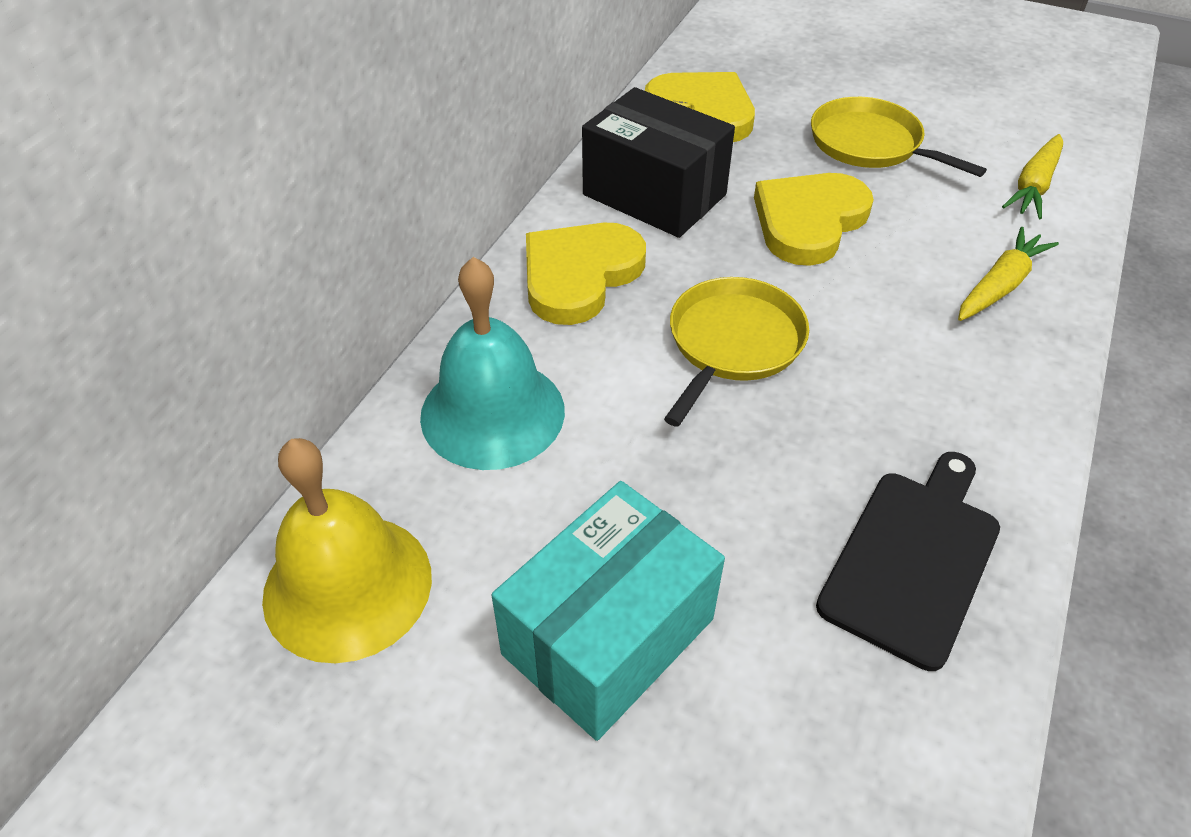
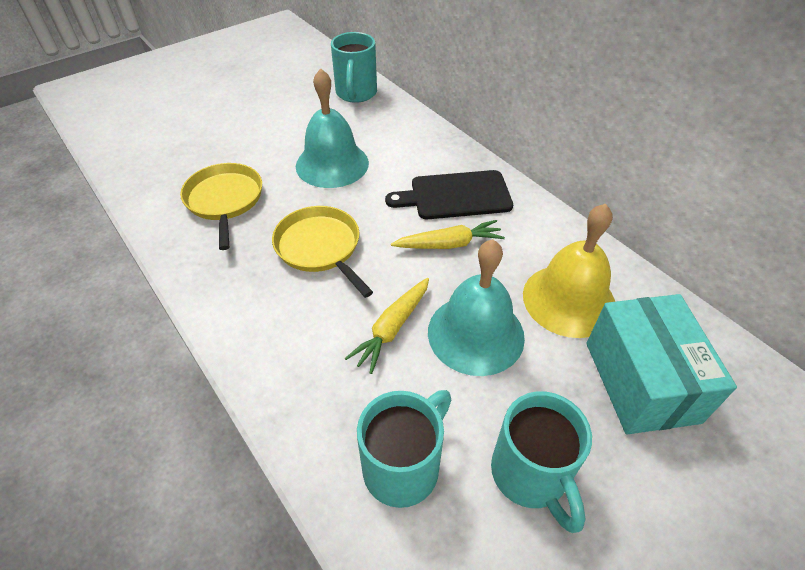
black box: 1 -> 0
turquoise bell: 1 -> 2
turquoise mug: 0 -> 3
yellow heart: 3 -> 0

